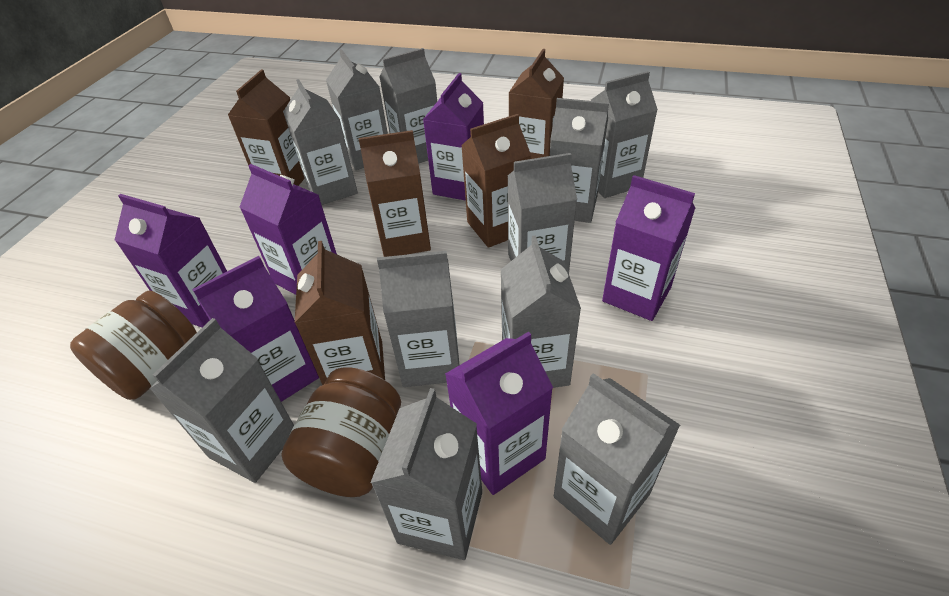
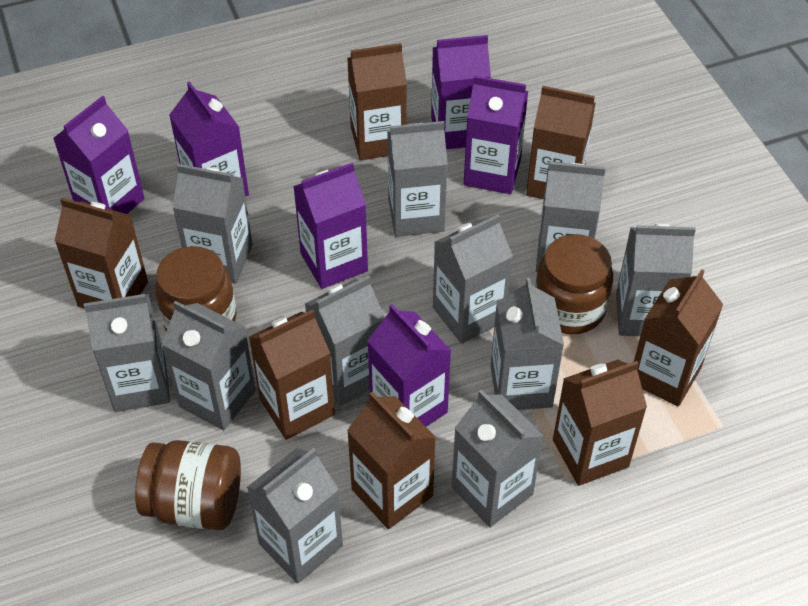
brown carton: 5 -> 7
brown jar: 2 -> 3

